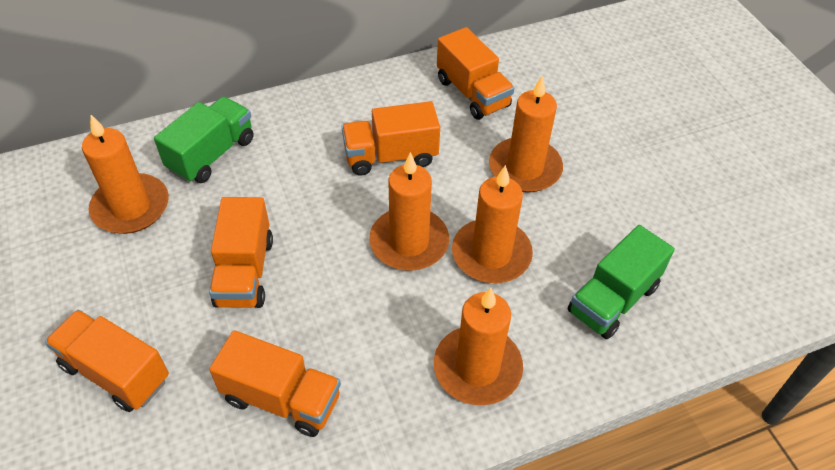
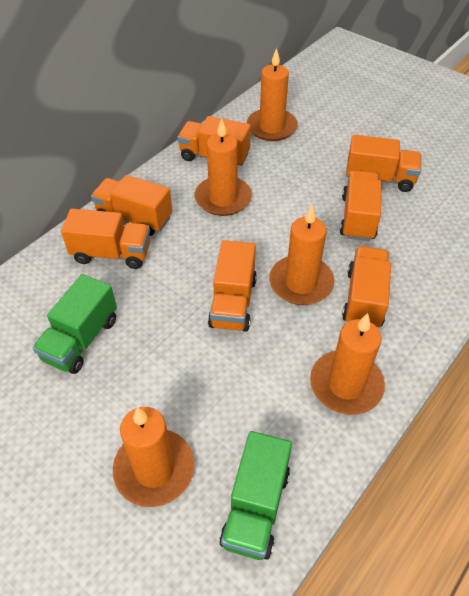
orange truck: 5 -> 7

